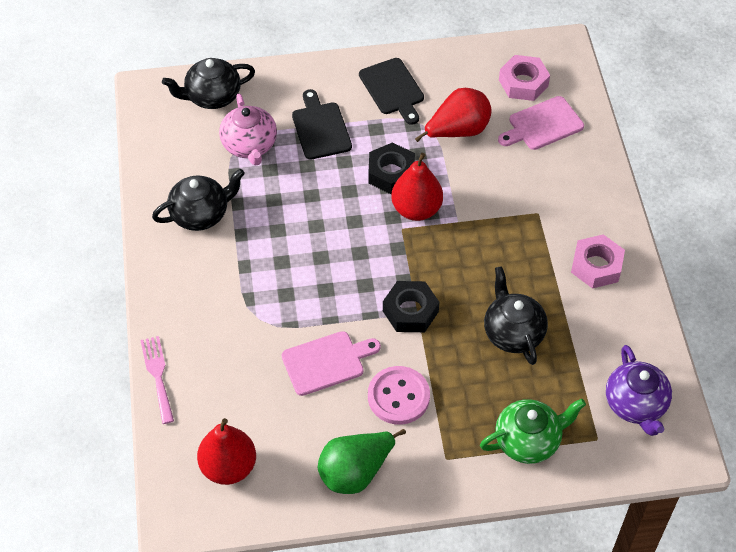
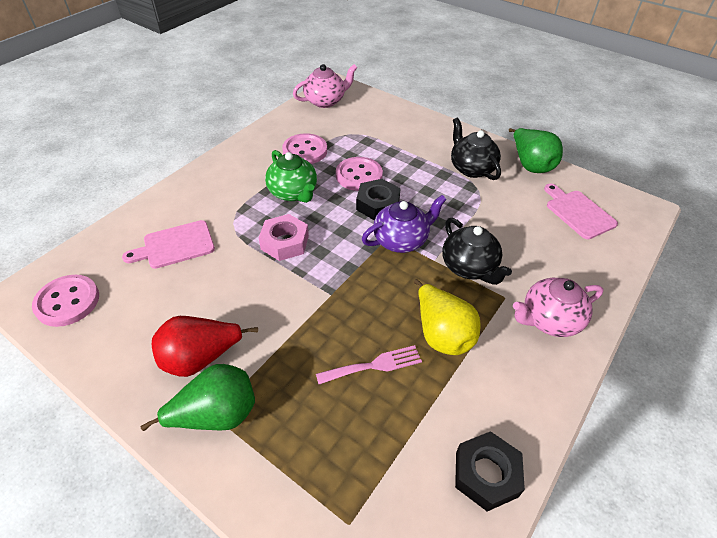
black cutting board: 2 -> 0
black teapot: 3 -> 2
green pear: 1 -> 2
pink button: 1 -> 3
pink nut: 2 -> 1
pink teapot: 1 -> 2
red pear: 3 -> 1
yellow pear: 0 -> 1

